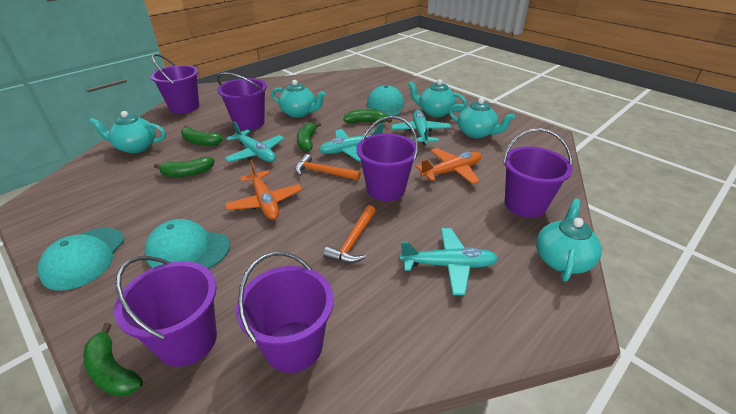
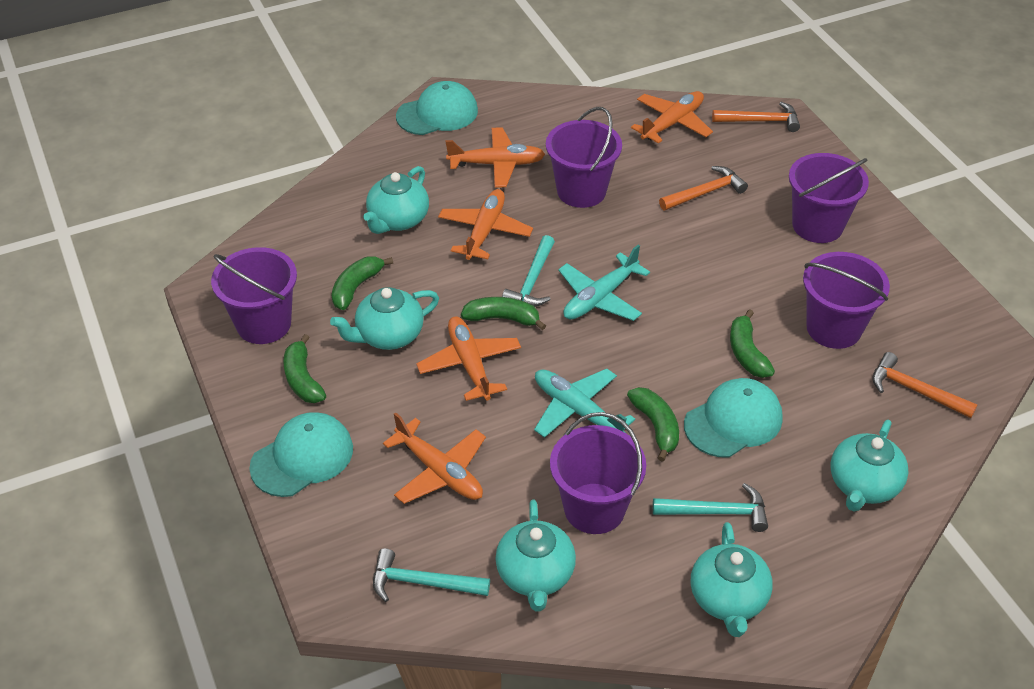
orange hammer: 2 -> 3
orange plane: 2 -> 5
purple bucket: 6 -> 5
turquoise hammer: 0 -> 3
turquoise plane: 4 -> 2

